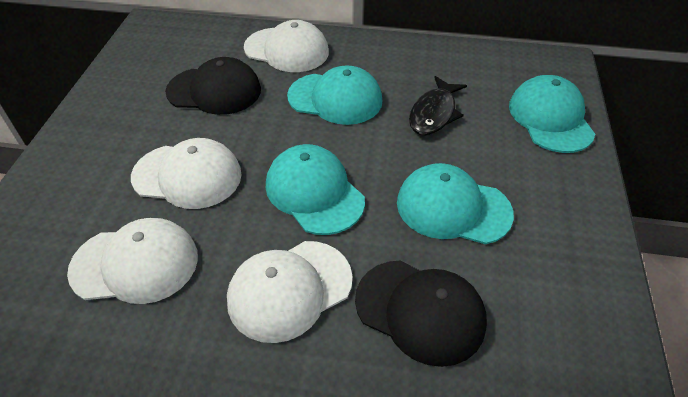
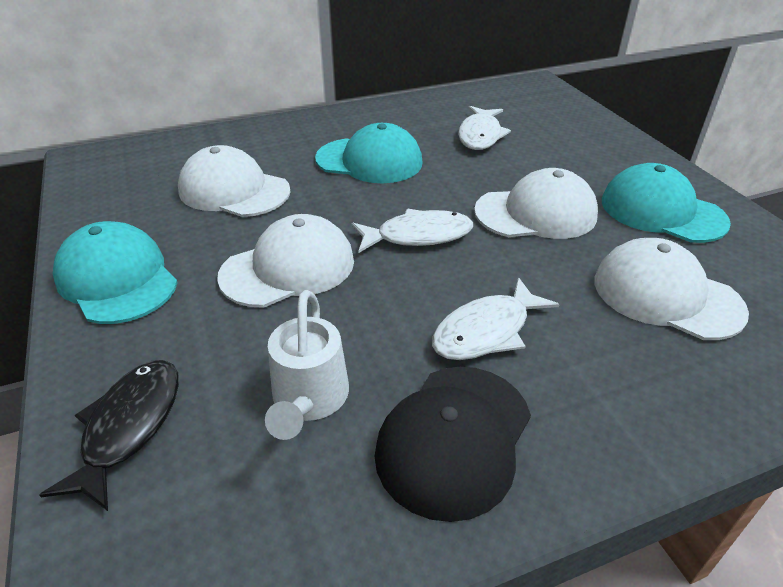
black cap: 2 -> 1
turquoise cap: 4 -> 3
white fish: 0 -> 3
white watering can: 0 -> 1

